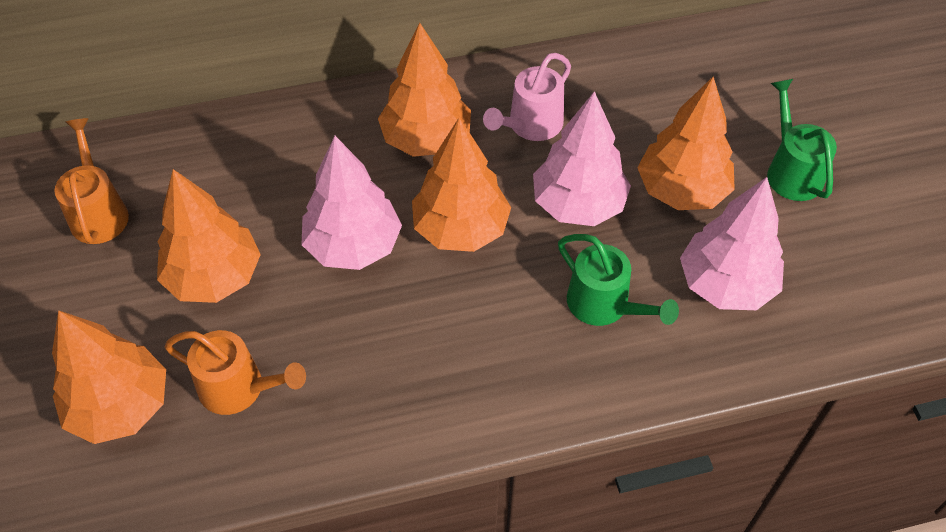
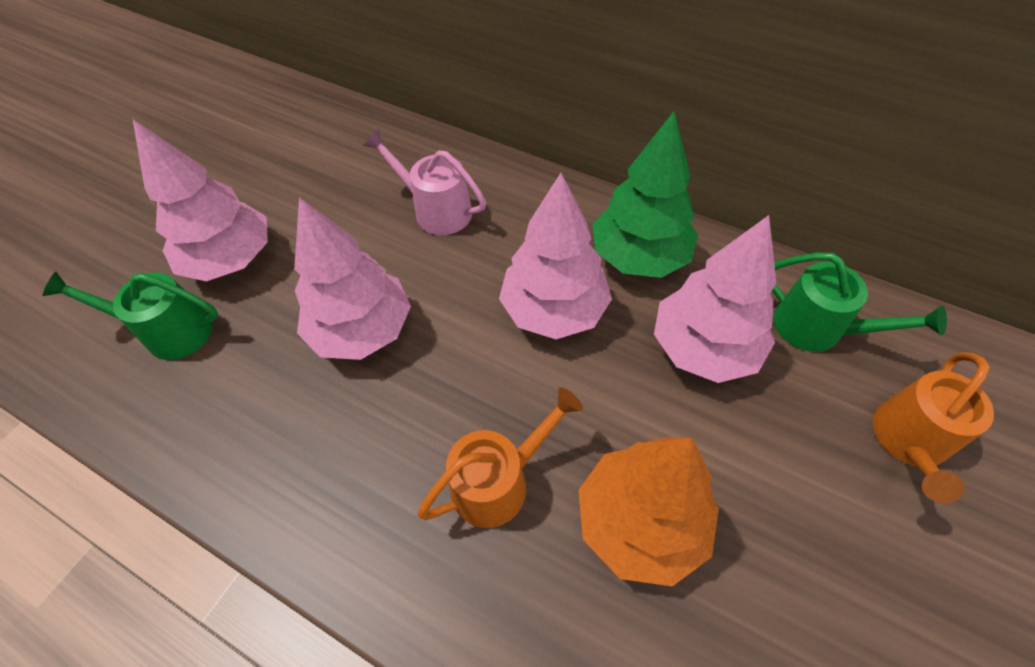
green tree: 0 -> 1
orange tree: 5 -> 1
pink tree: 3 -> 4

